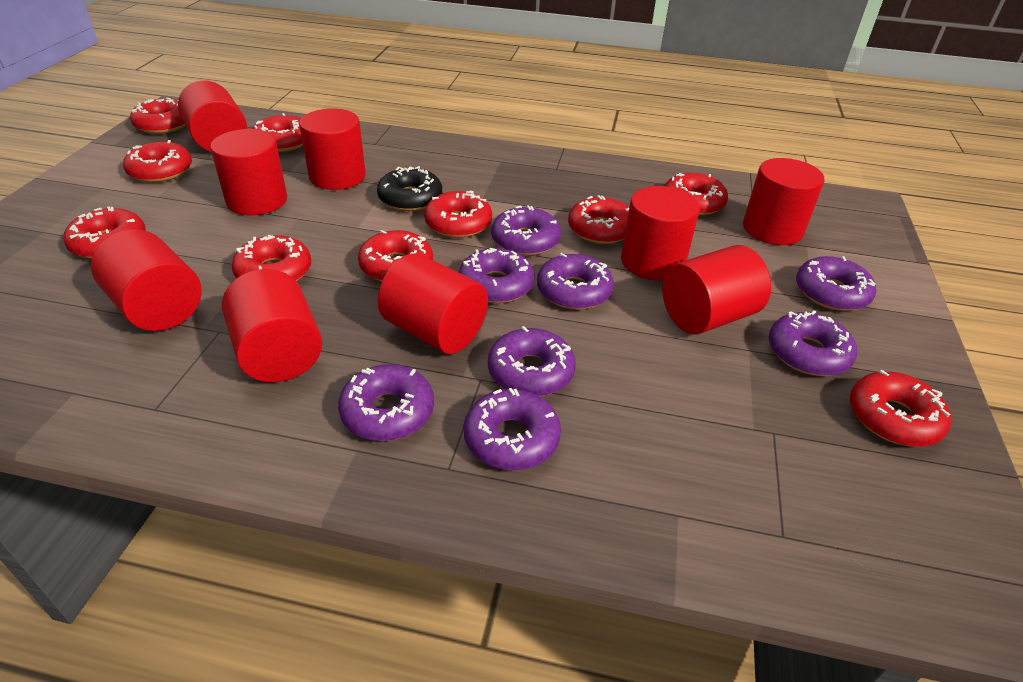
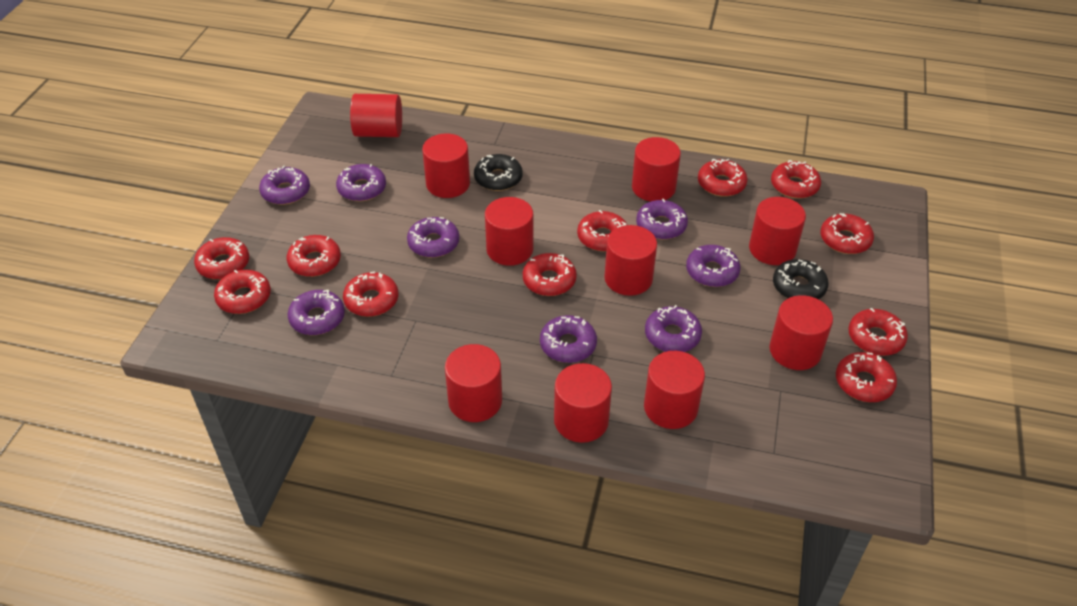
black donut: 1 -> 2
red cylinder: 9 -> 10
red donut: 10 -> 11

